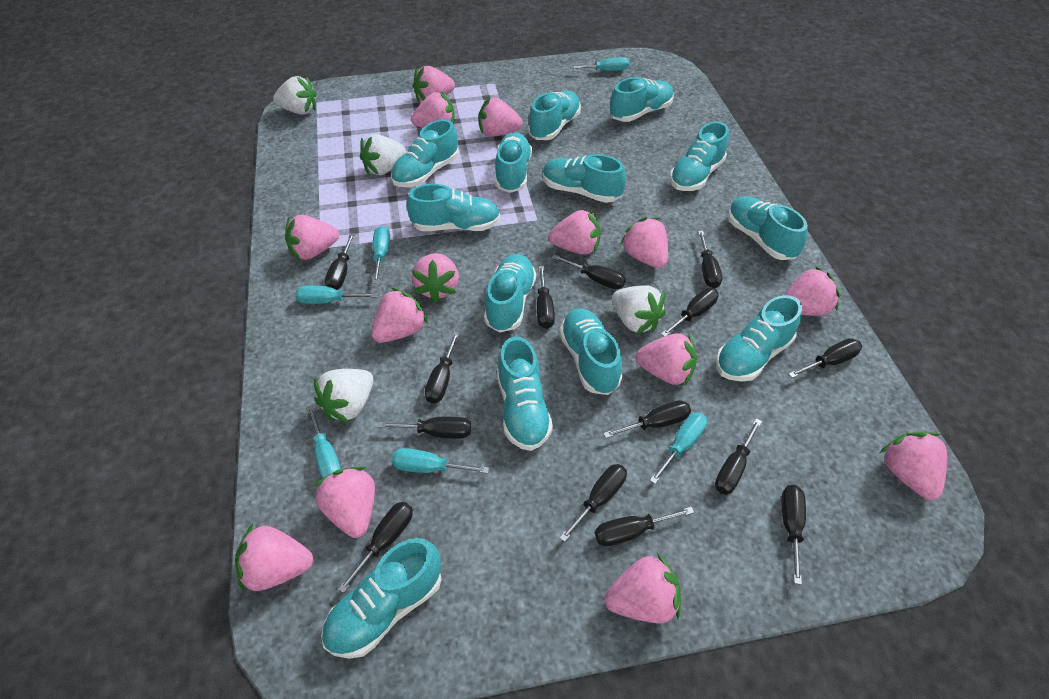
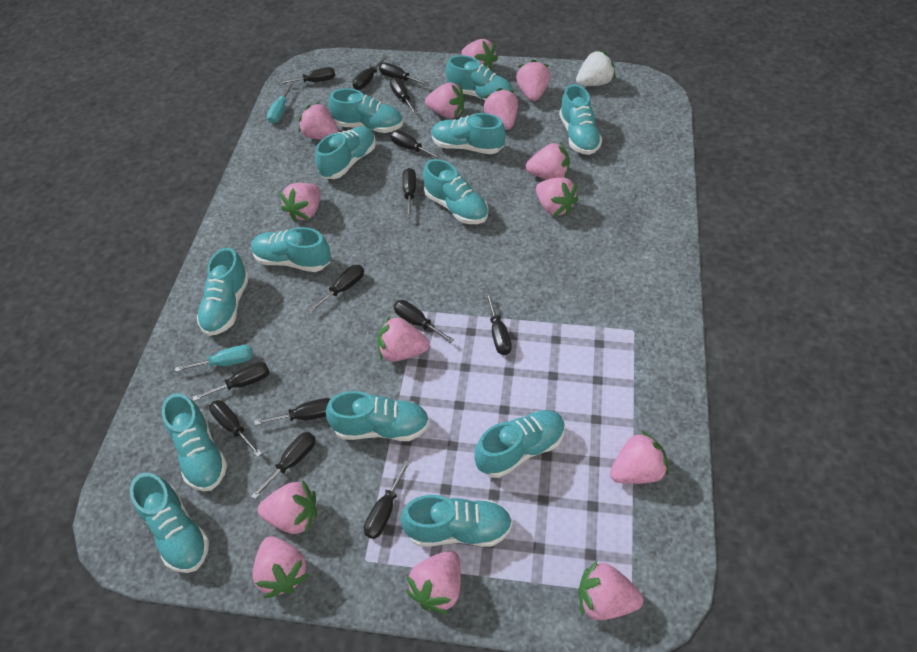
turquoise screwdriver: 6 -> 2
white strawberry: 4 -> 1

